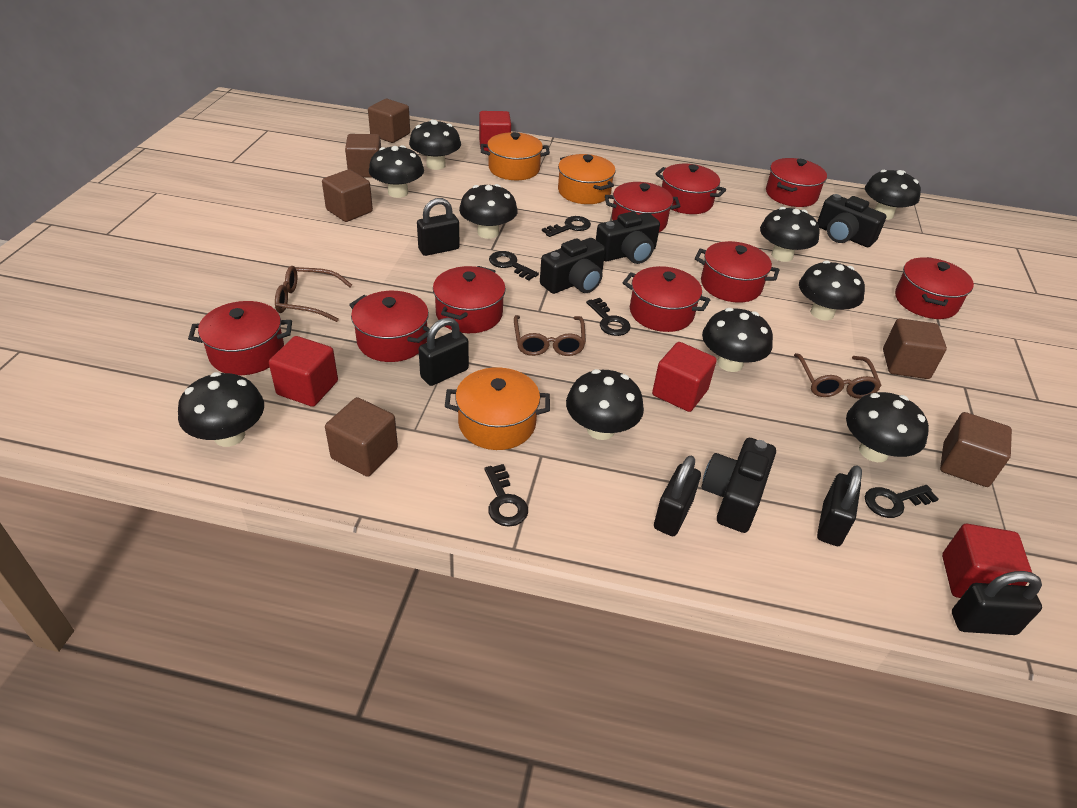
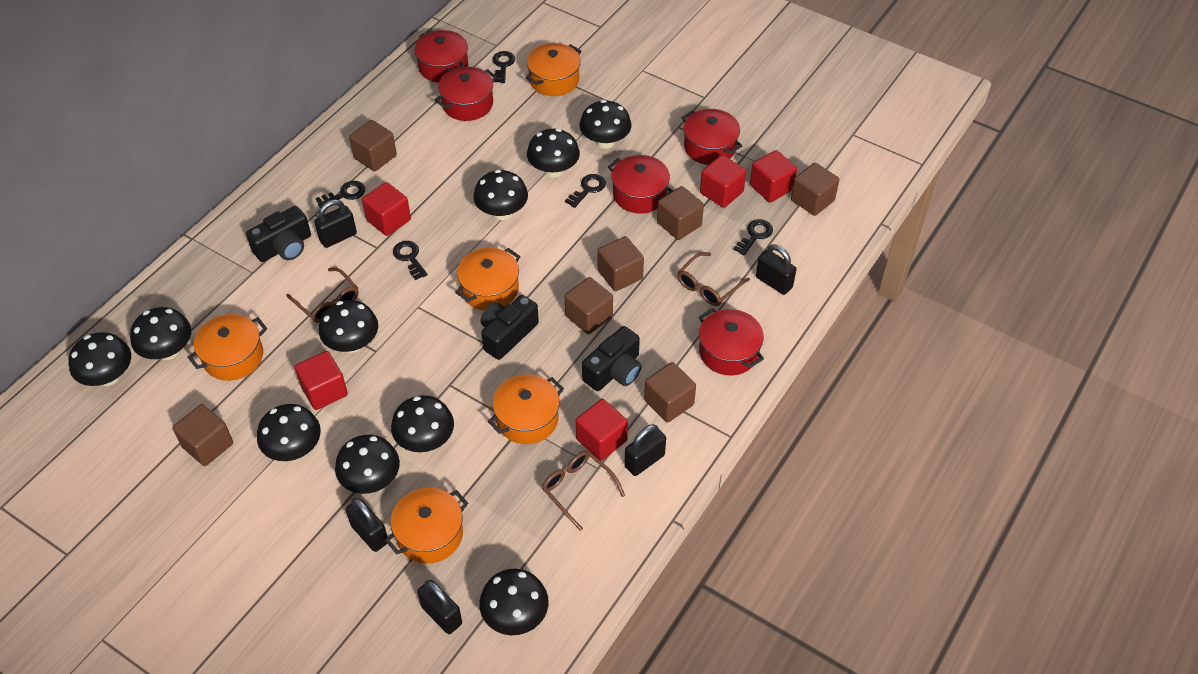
black camera: 4 -> 3
brown cube: 6 -> 7
orange pot: 3 -> 5
red cube: 4 -> 5
red pot: 9 -> 5

